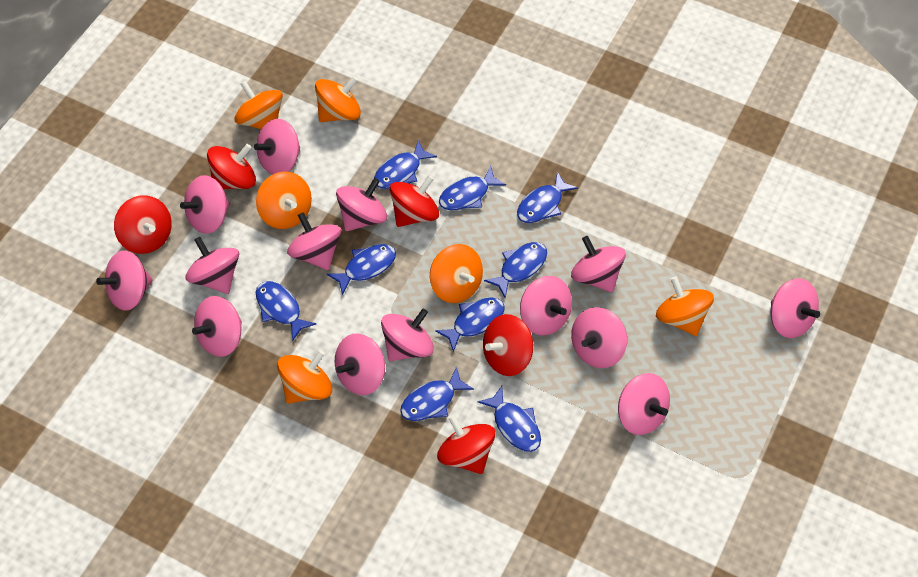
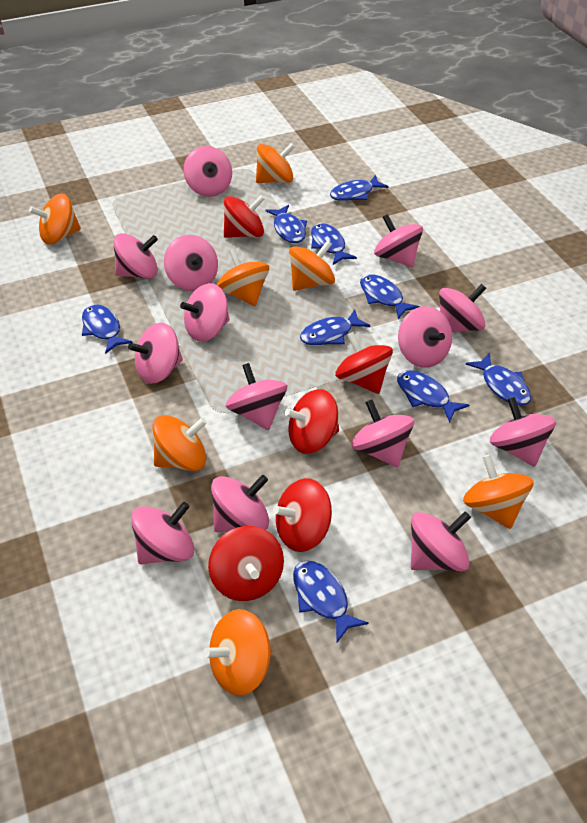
orange spinning top: 6 -> 7

